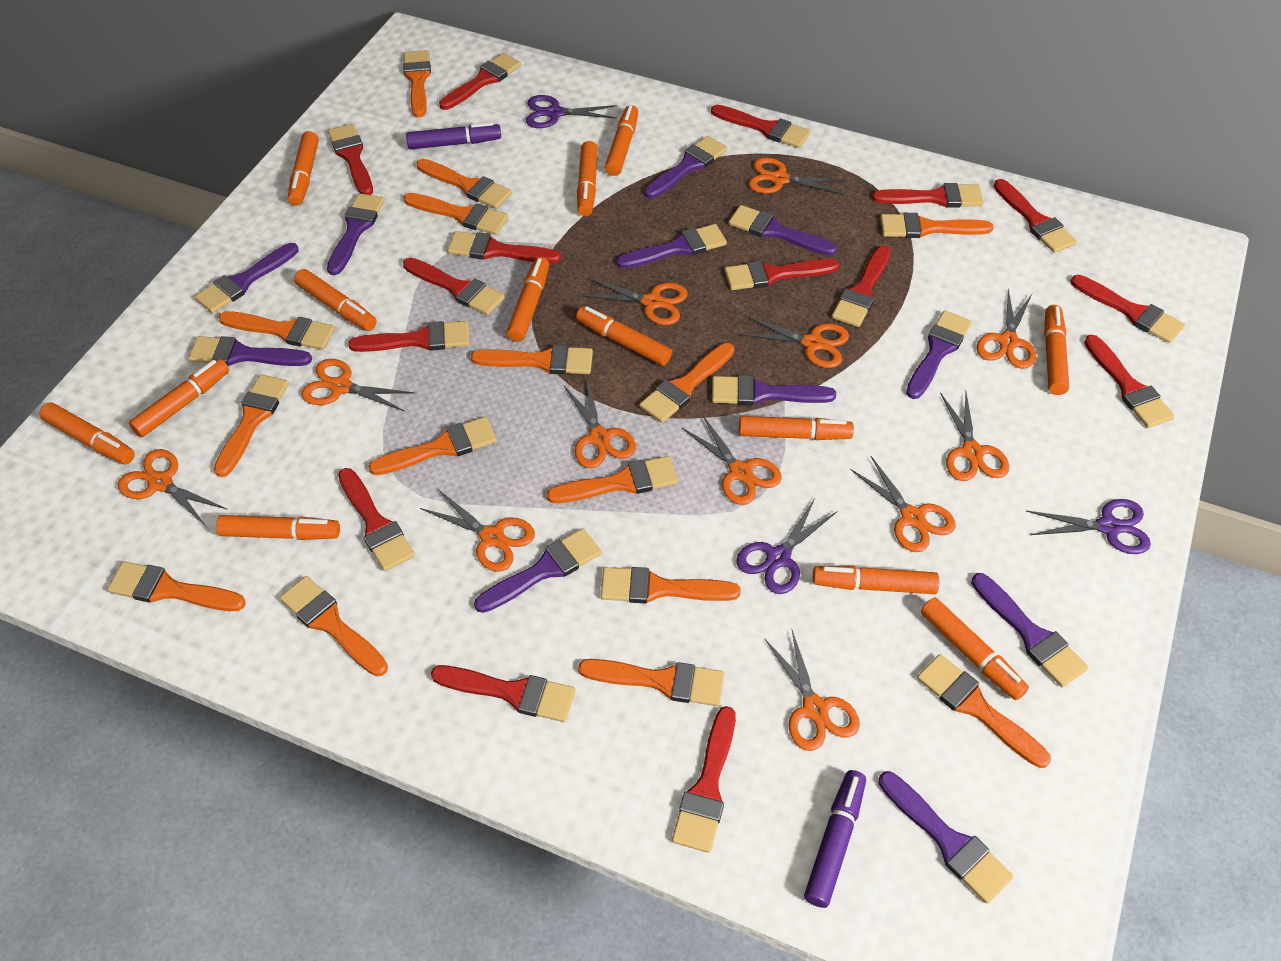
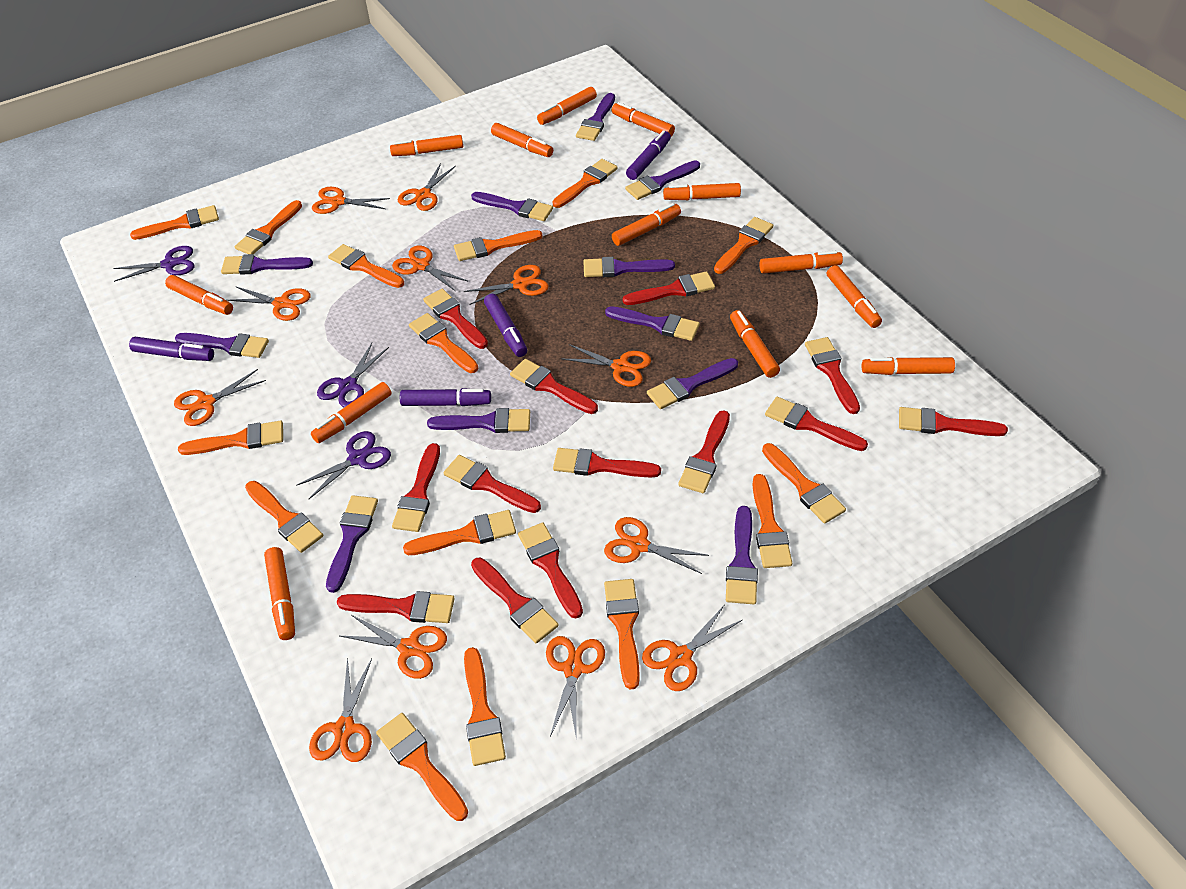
purple marker: 2 -> 4
red brush: 15 -> 13

